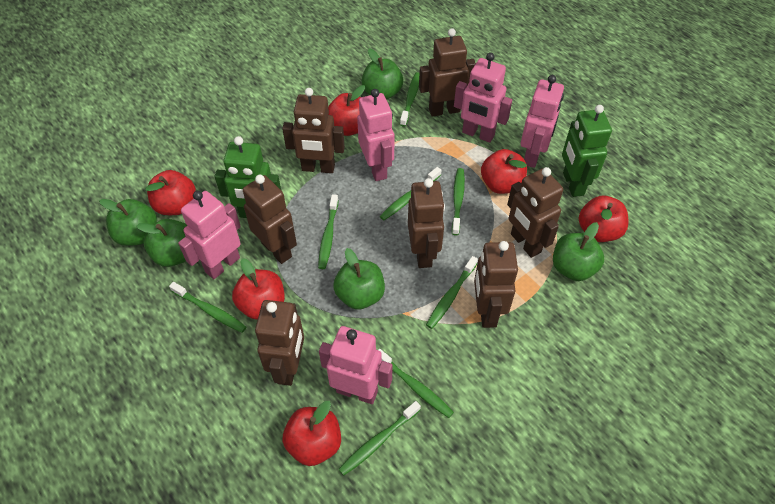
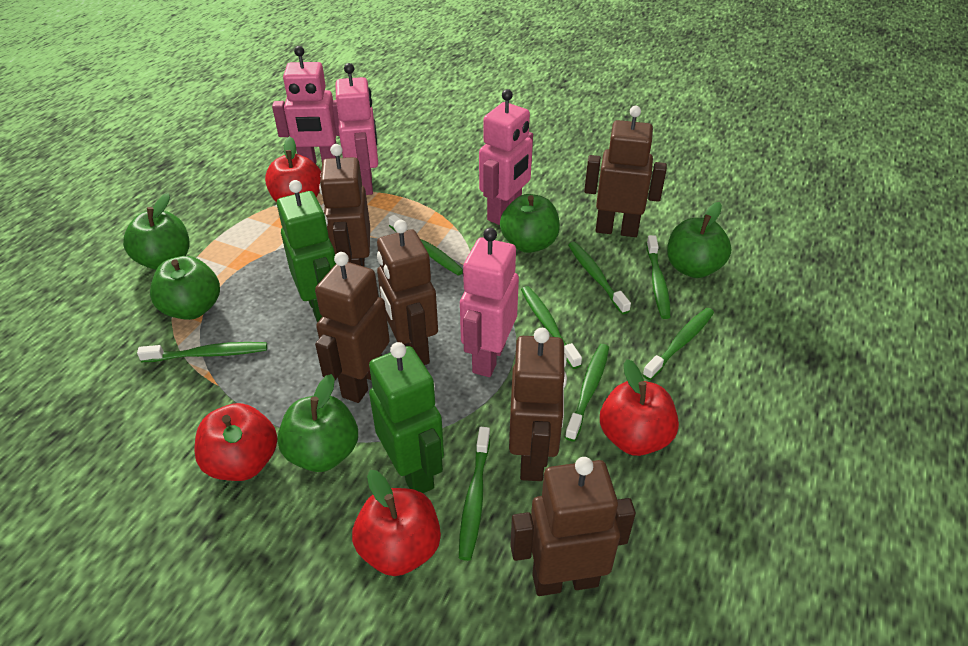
brown robot: 7 -> 6
pink robot: 5 -> 4
red apple: 6 -> 4

